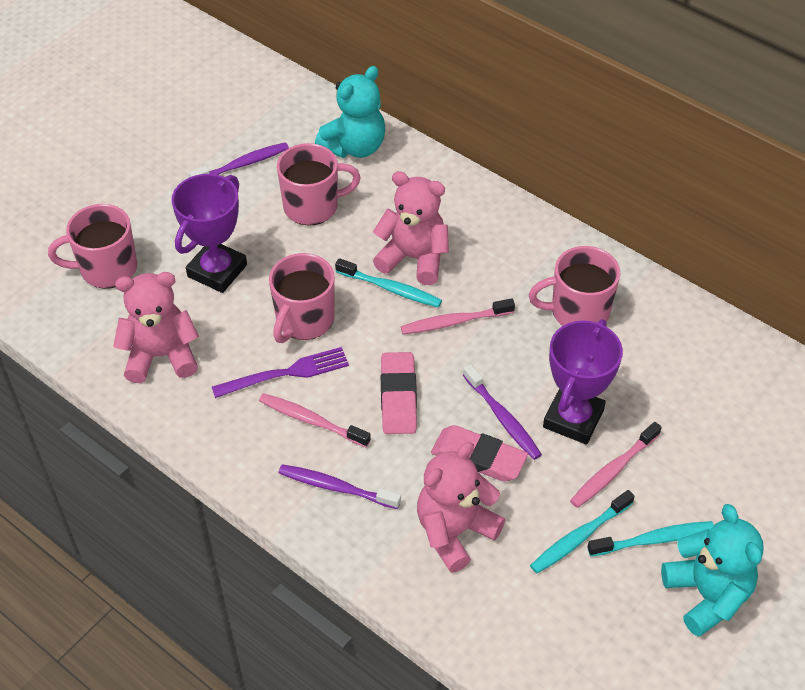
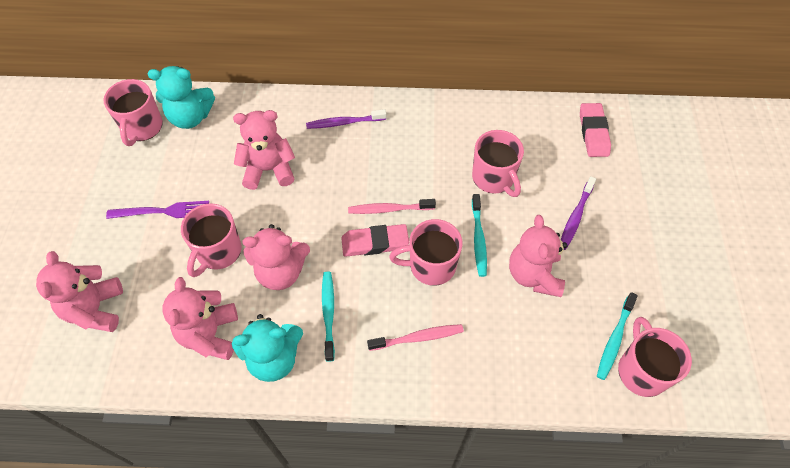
pink mug: 4 -> 5
pink teddy bear: 3 -> 5
pink toothbrush: 3 -> 2
purple toothbrush: 3 -> 2
purple trophy: 2 -> 0

